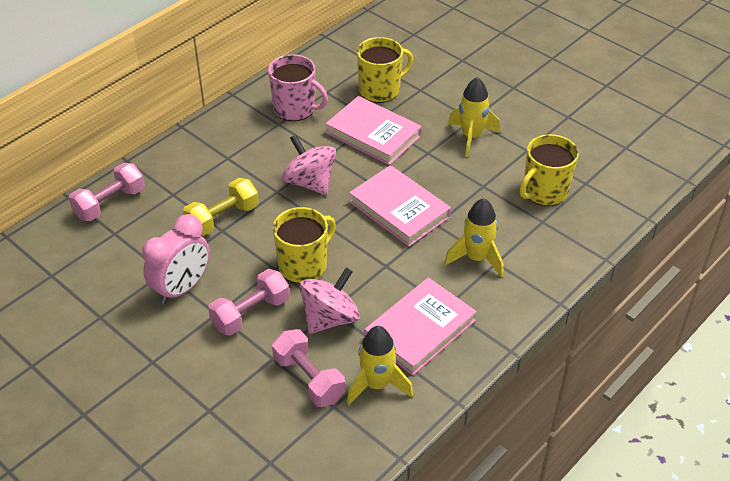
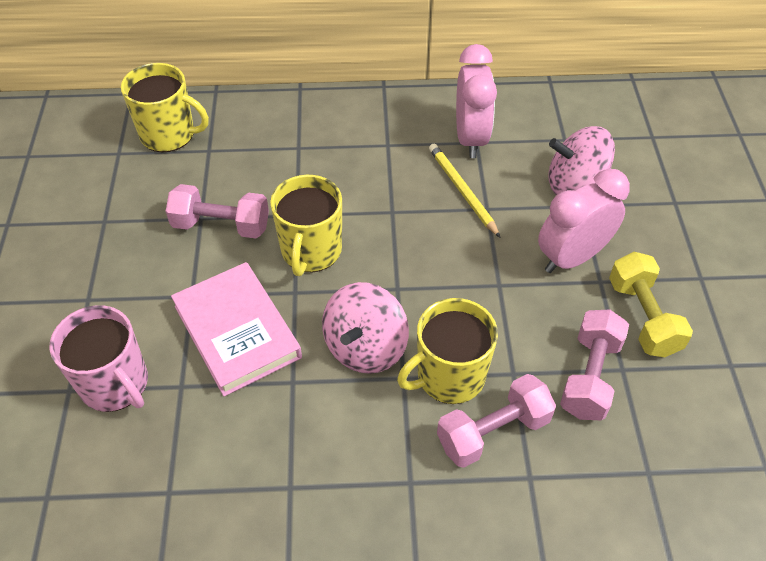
pink book: 3 -> 1
pink clock: 1 -> 2
yellow pencil: 0 -> 1
yellow rocket: 3 -> 0

